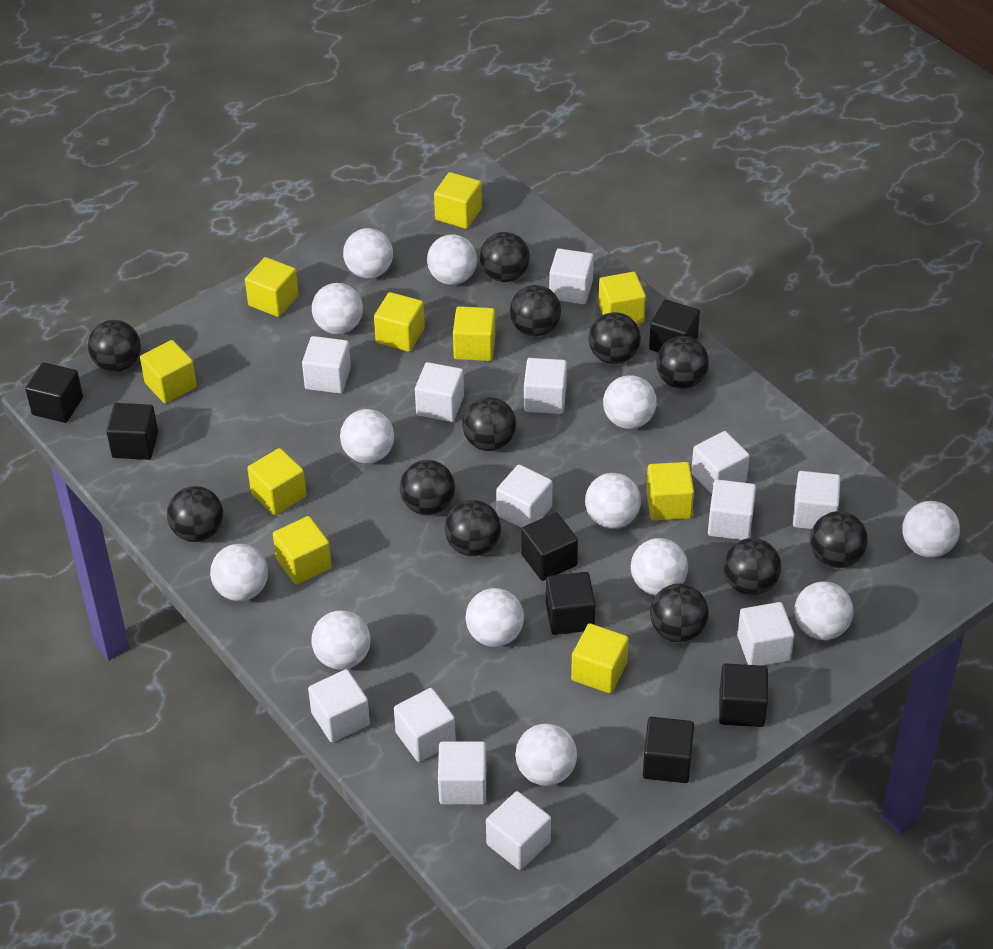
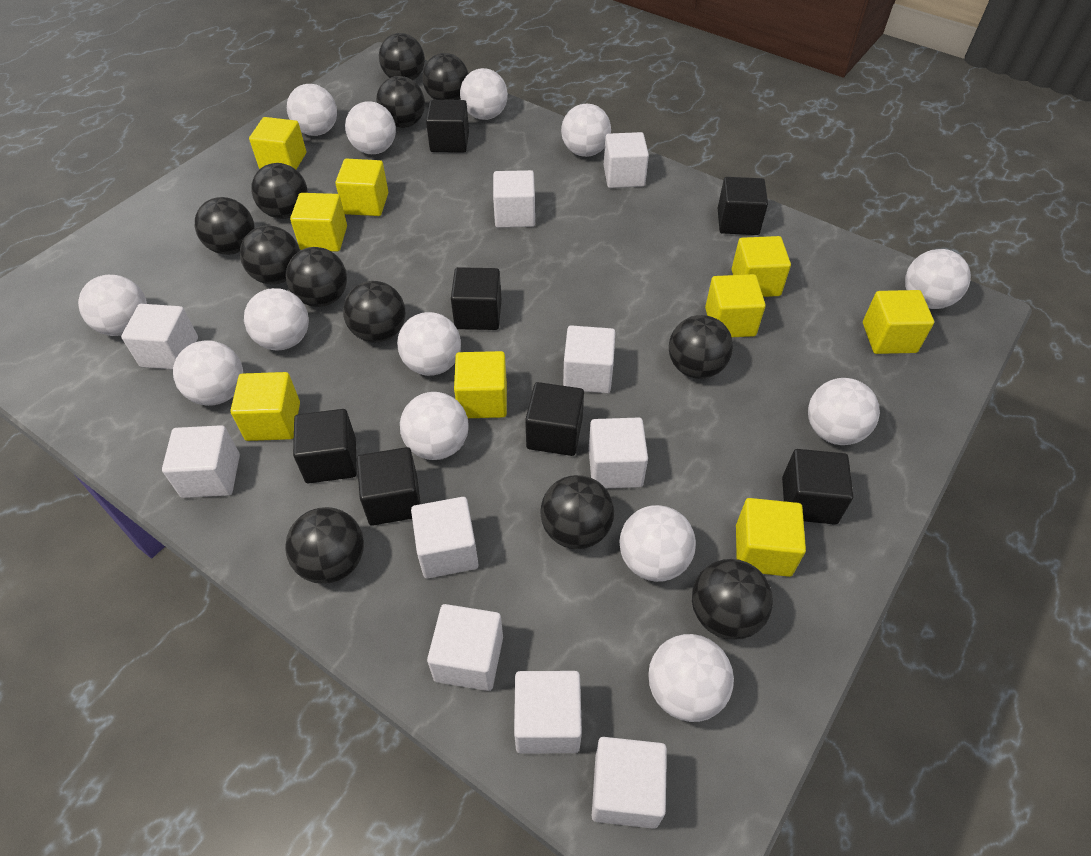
white cube: 13 -> 10
yellow cube: 10 -> 9

